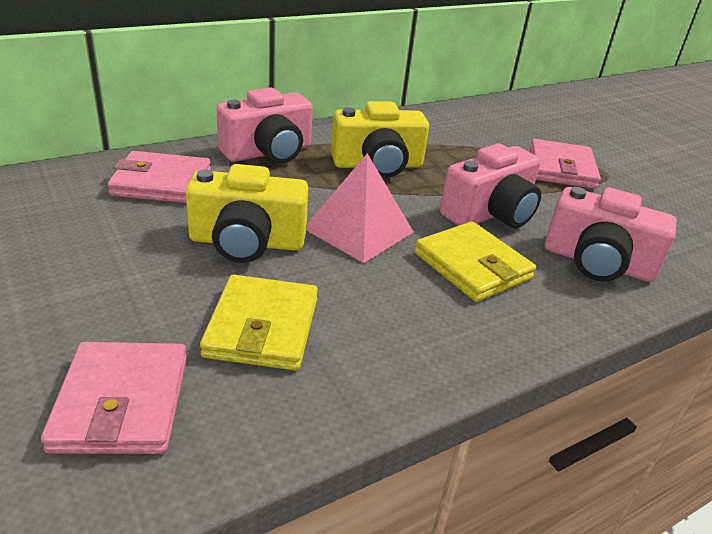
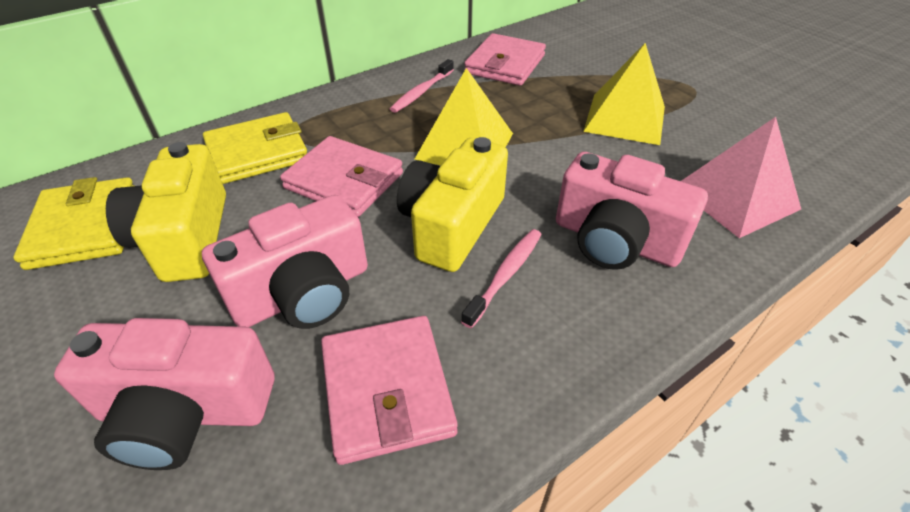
pink toothbrush: 0 -> 2
yellow pyramid: 0 -> 2

